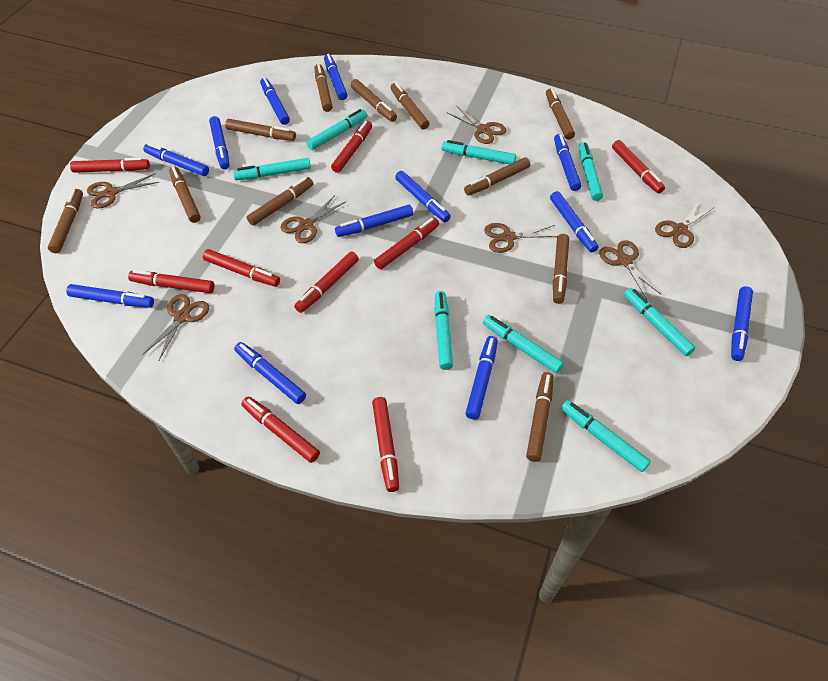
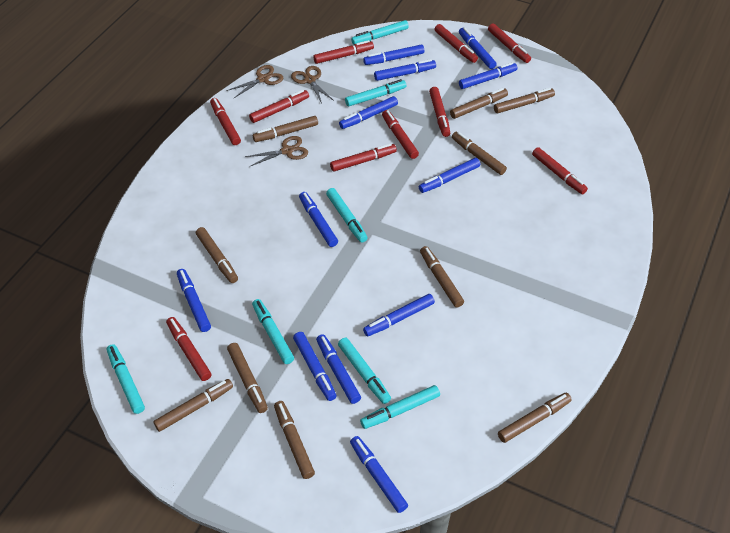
brown marker: 11 -> 10
brown scissors: 7 -> 3
red marker: 9 -> 10
turquoise marker: 8 -> 7

